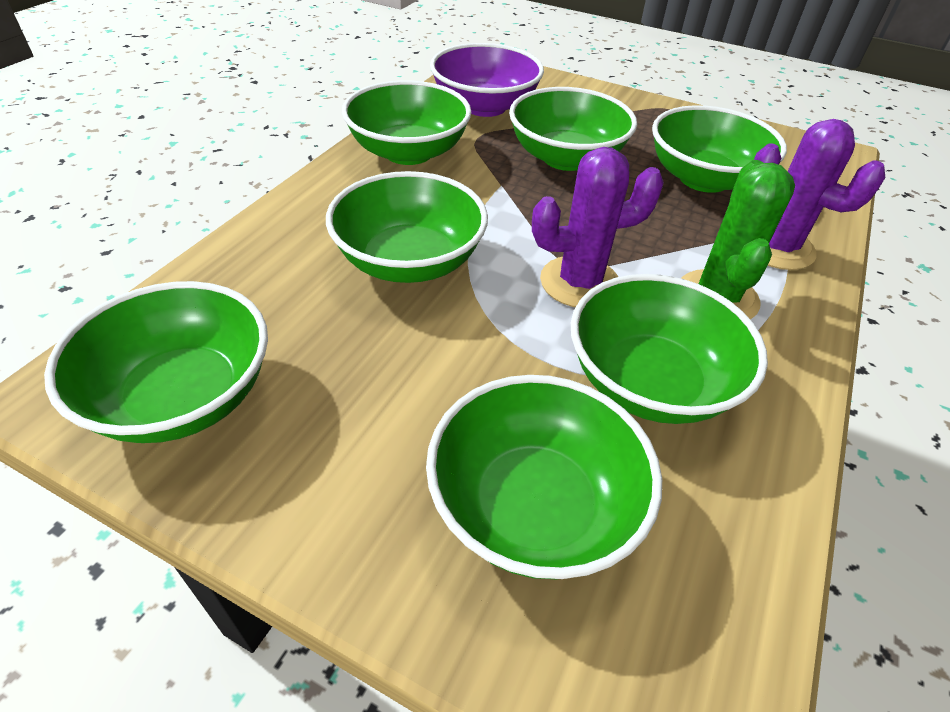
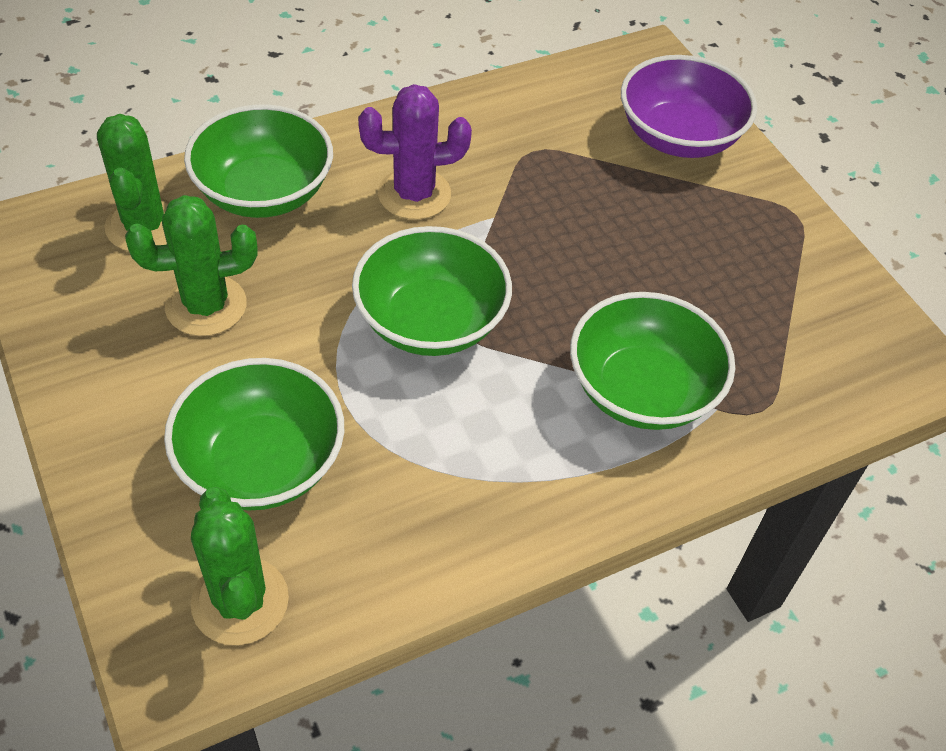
green bowl: 7 -> 4
green cactus: 1 -> 3
purple cactus: 2 -> 1

